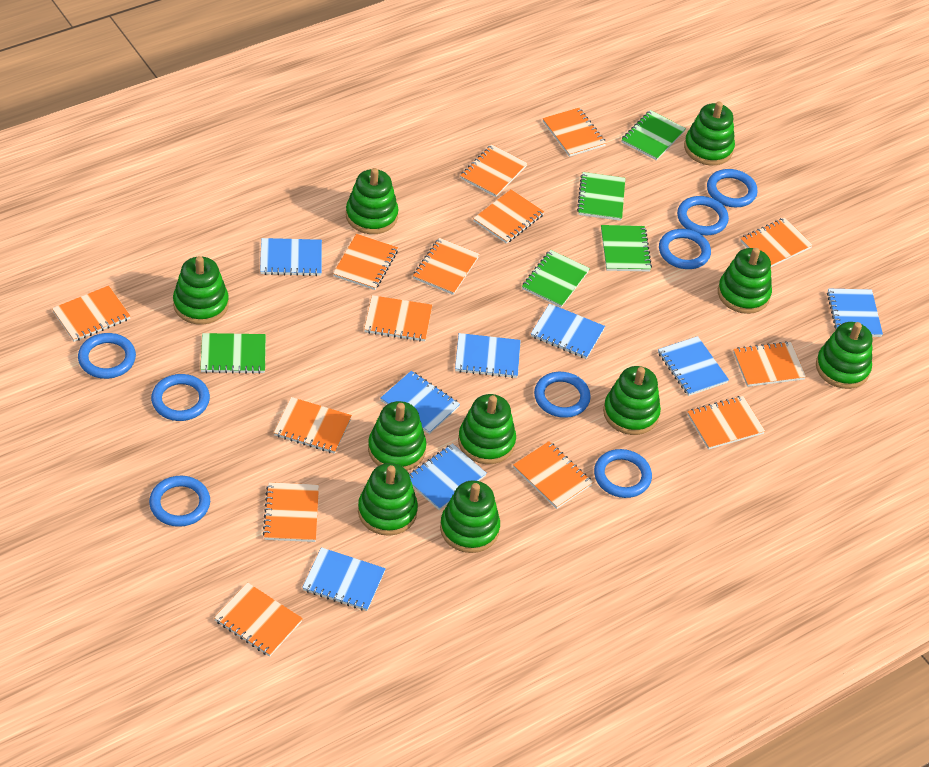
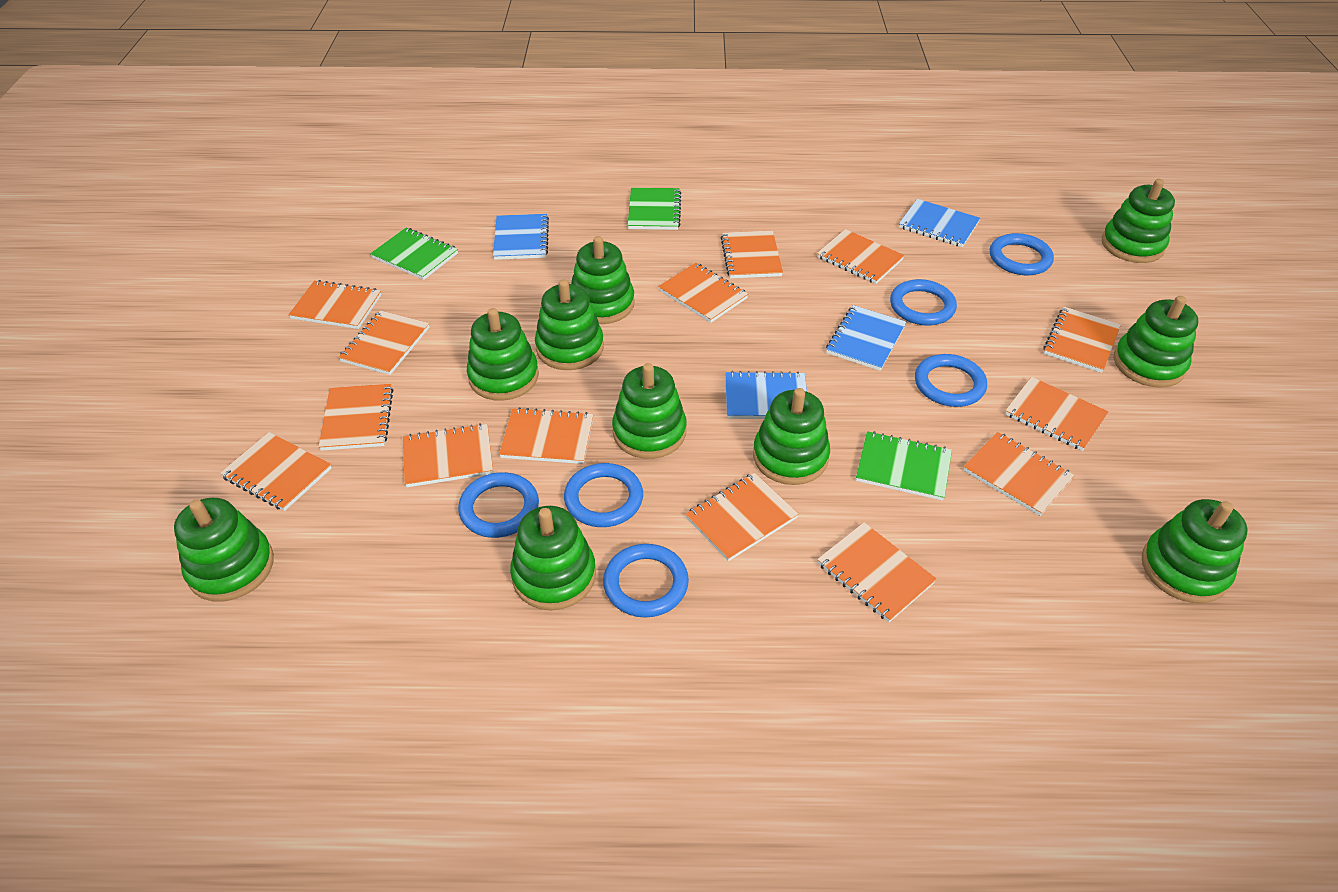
blue notebook: 8 -> 4
blue ring: 8 -> 6
green notebook: 5 -> 3

